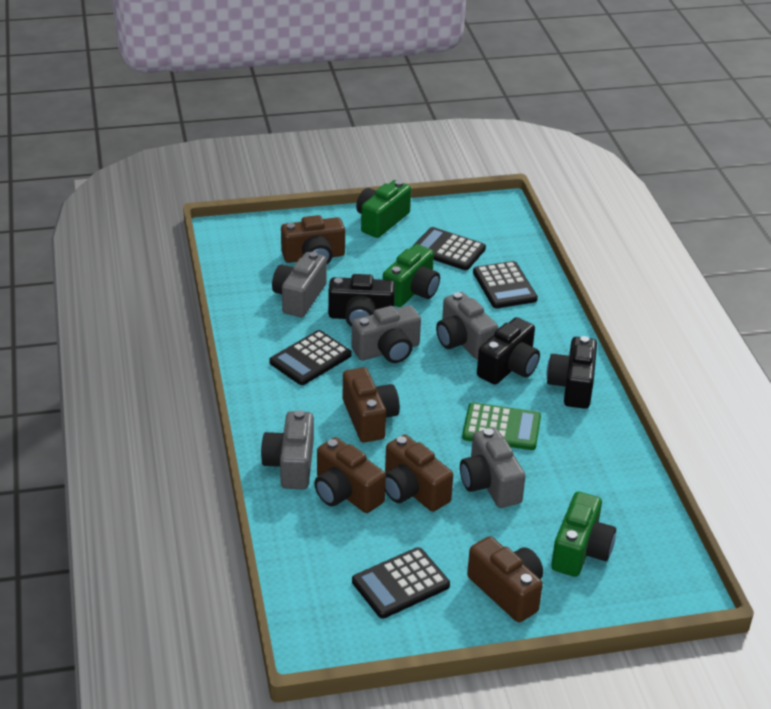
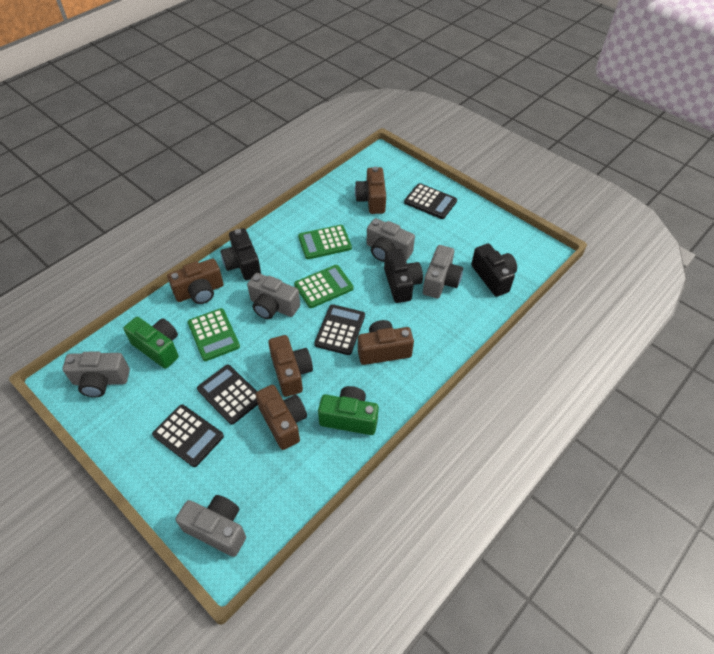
green calculator: 1 -> 3
green camera: 3 -> 2

